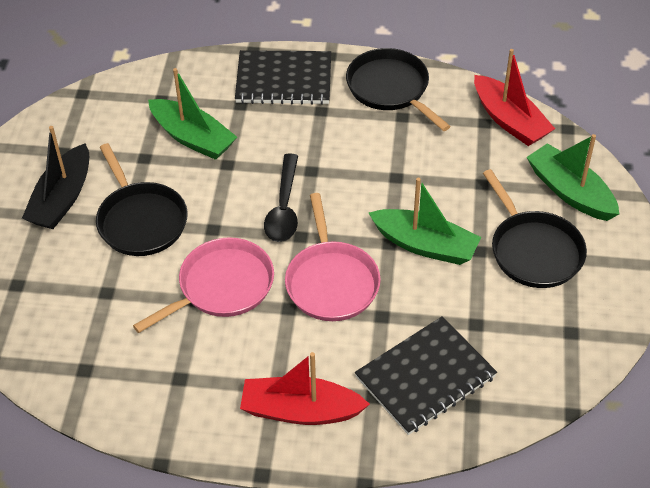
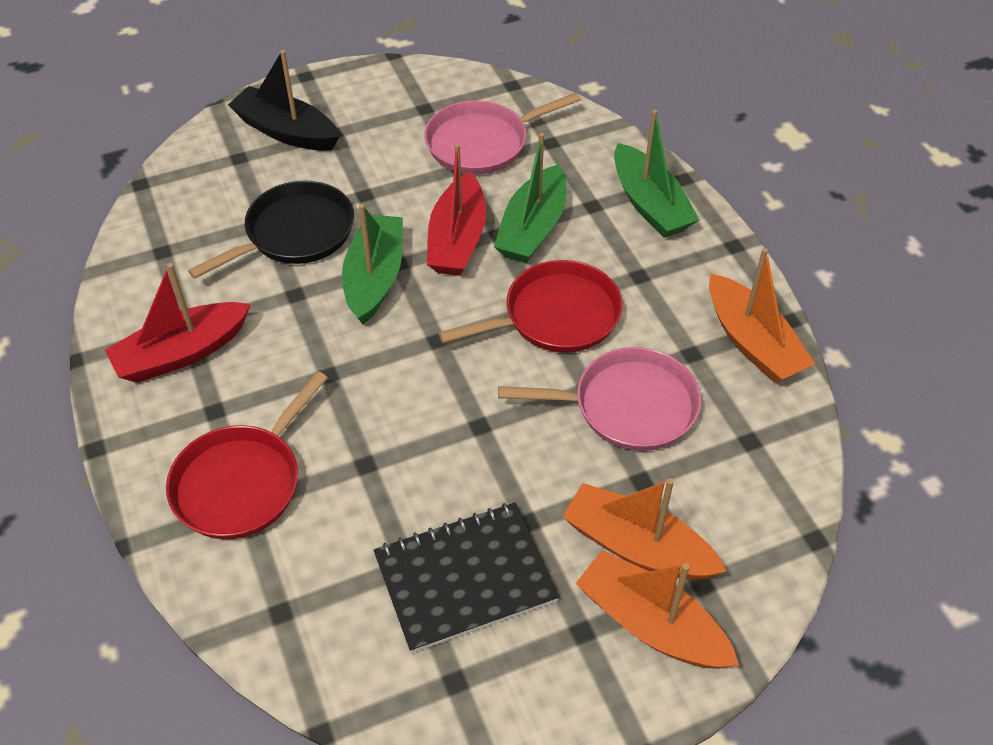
black notebook: 2 -> 1
black pan: 3 -> 1
black spoon: 1 -> 0
orange boat: 0 -> 3
red pan: 0 -> 2

